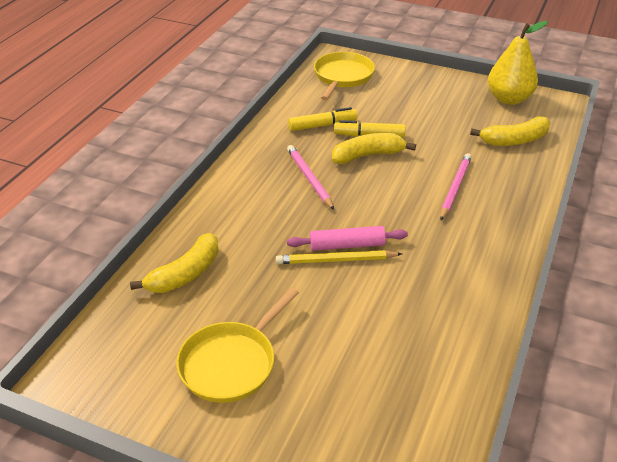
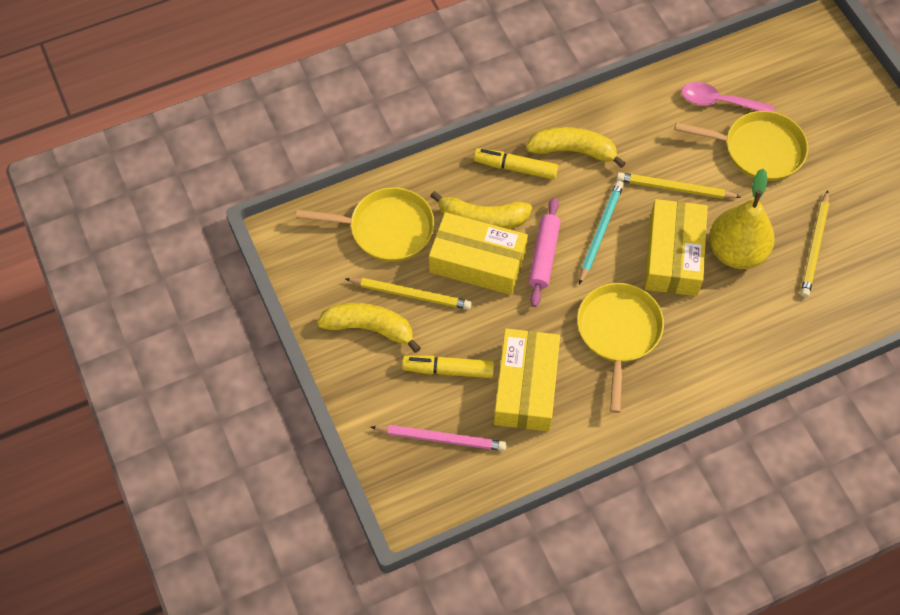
pink pencil: 2 -> 1
pink spoon: 0 -> 1
turquoise pencil: 0 -> 1
yellow box: 0 -> 3
yellow pan: 2 -> 3
yellow pencil: 1 -> 3

